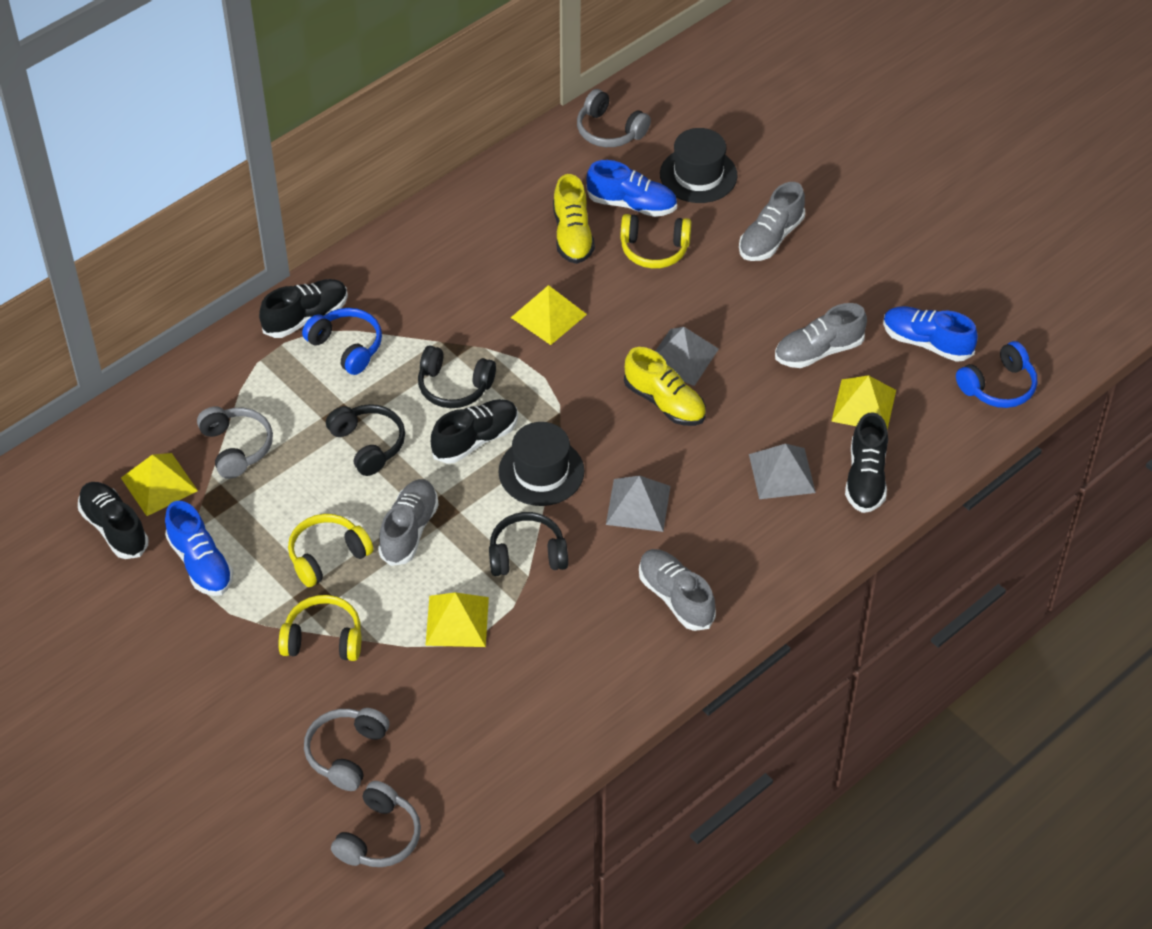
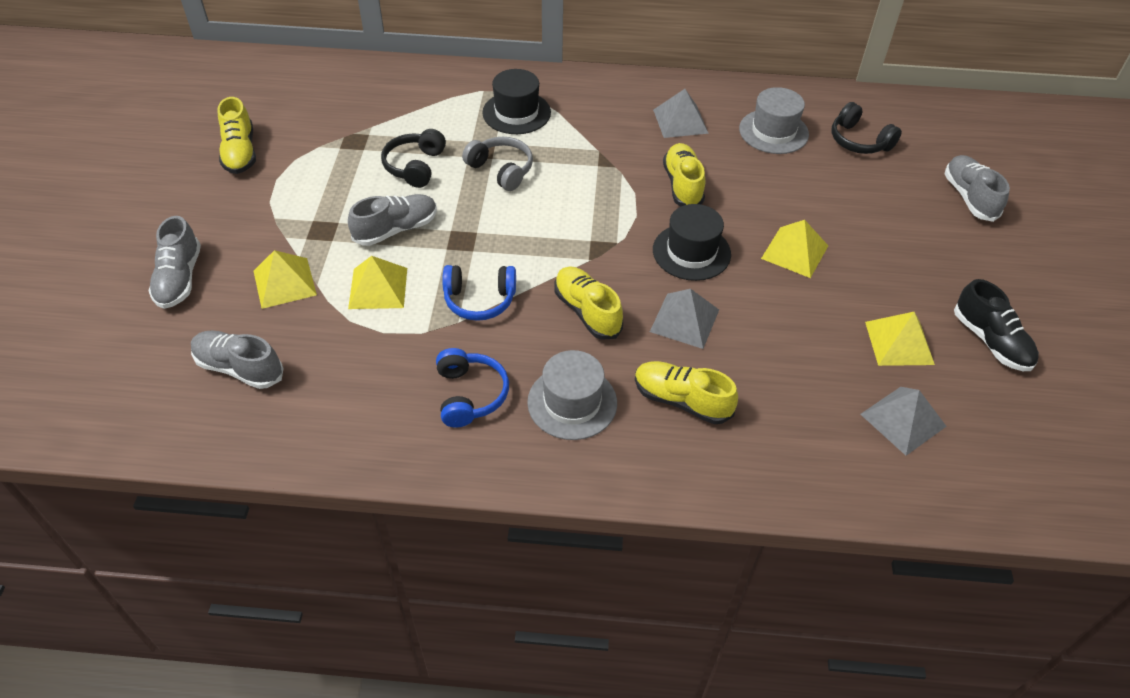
black headphones: 3 -> 2
black shoe: 4 -> 1
blue shoe: 3 -> 0
grey hat: 0 -> 2
grey headphones: 4 -> 1
yellow headphones: 3 -> 0
yellow shoe: 2 -> 4

